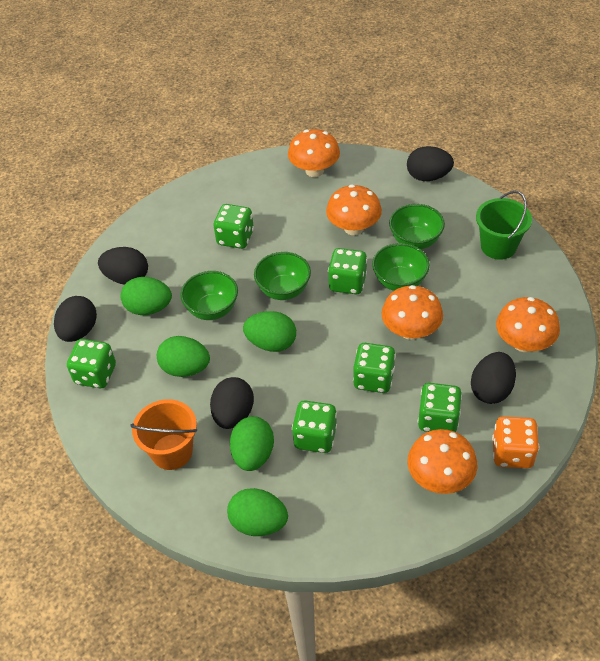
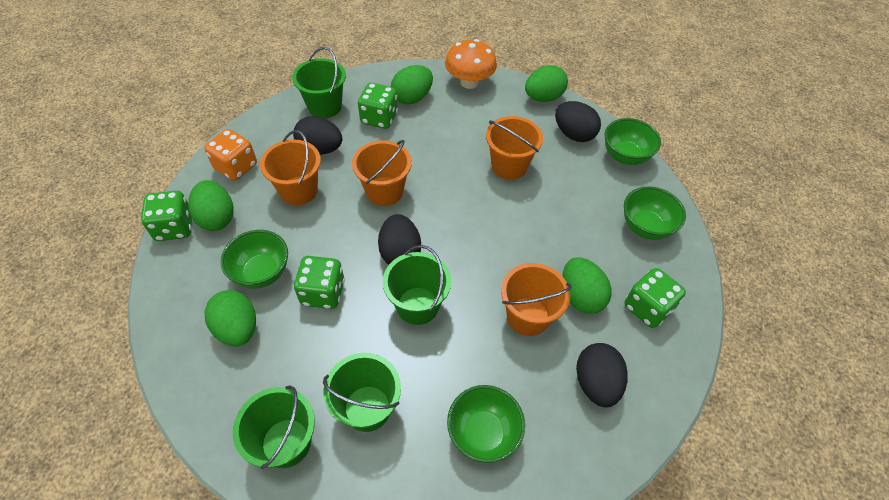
black egg: 5 -> 4
green bucket: 1 -> 4
green dice: 6 -> 4
orange bucket: 1 -> 4
orange mushroom: 5 -> 1

